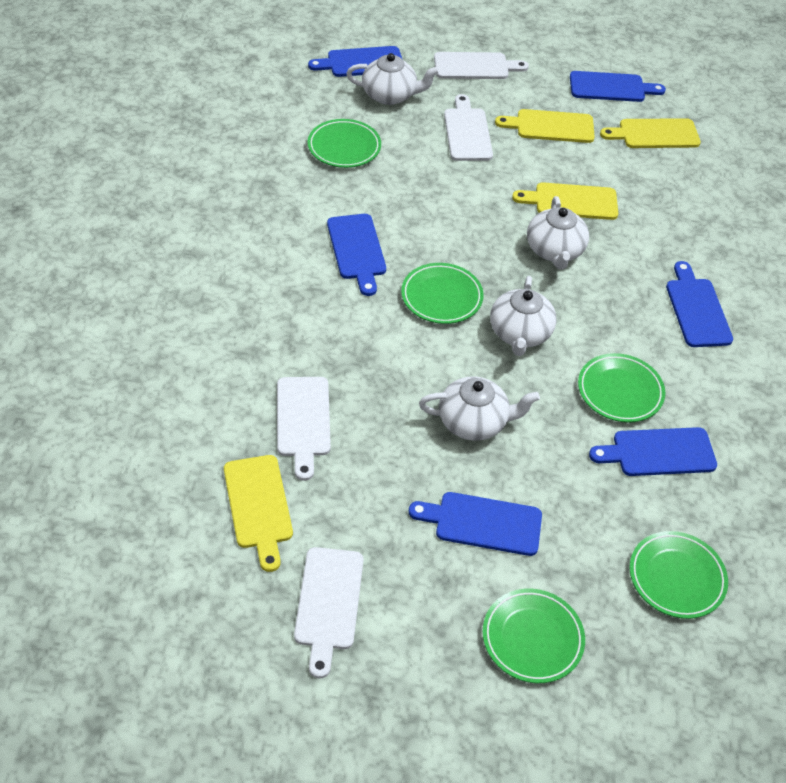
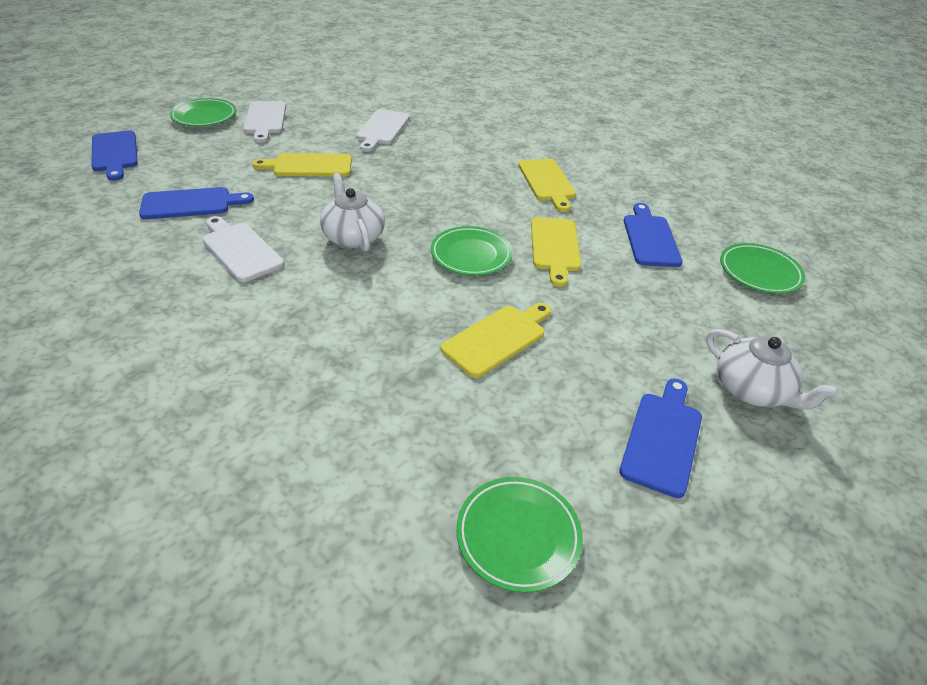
blue cutting board: 6 -> 4
green plate: 5 -> 4
white cutting board: 4 -> 3
white teapot: 4 -> 2

